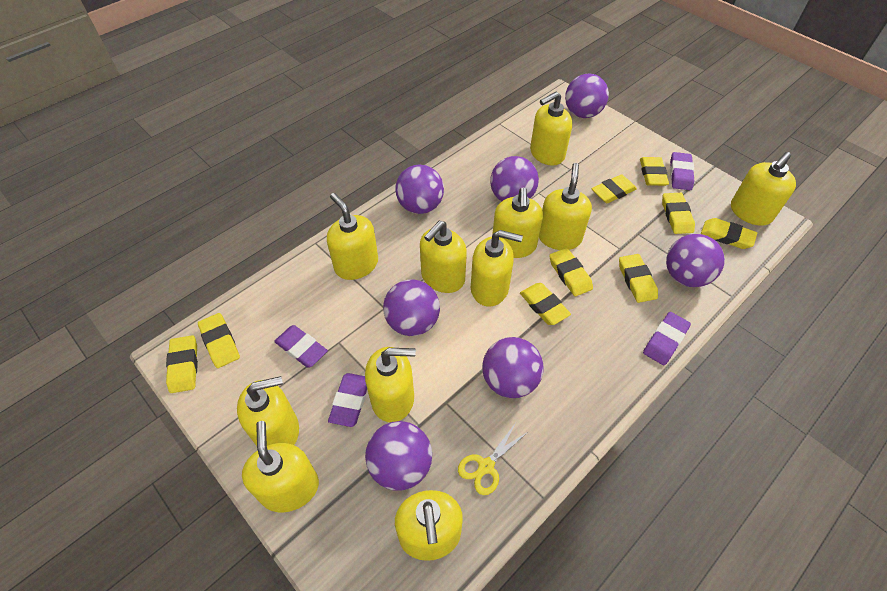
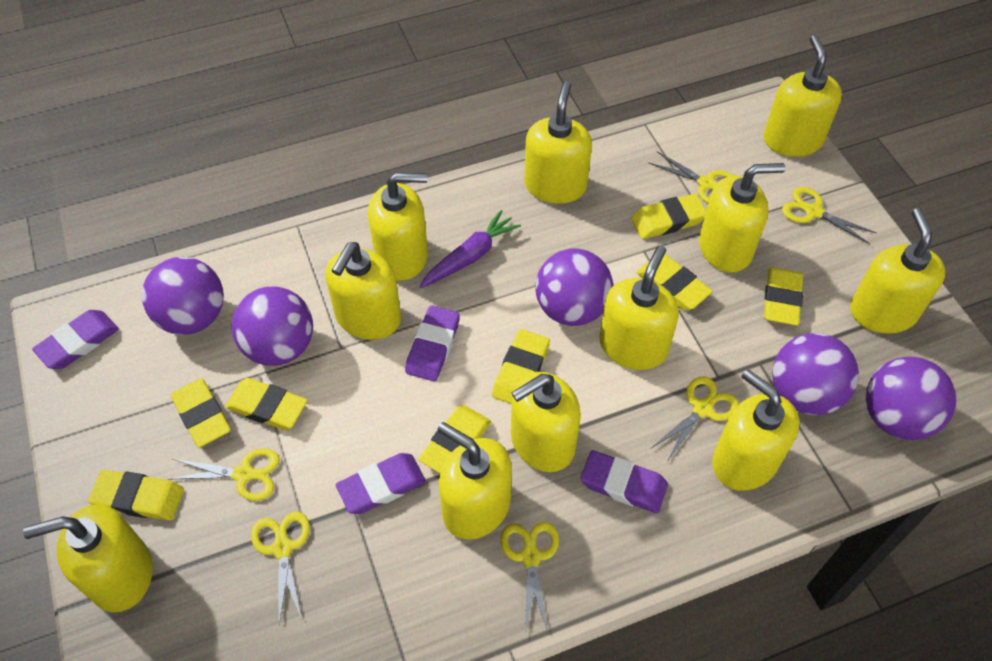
purple ball: 7 -> 5
purple carrot: 0 -> 1
yellow eraser: 9 -> 8
yellow scissors: 1 -> 6

